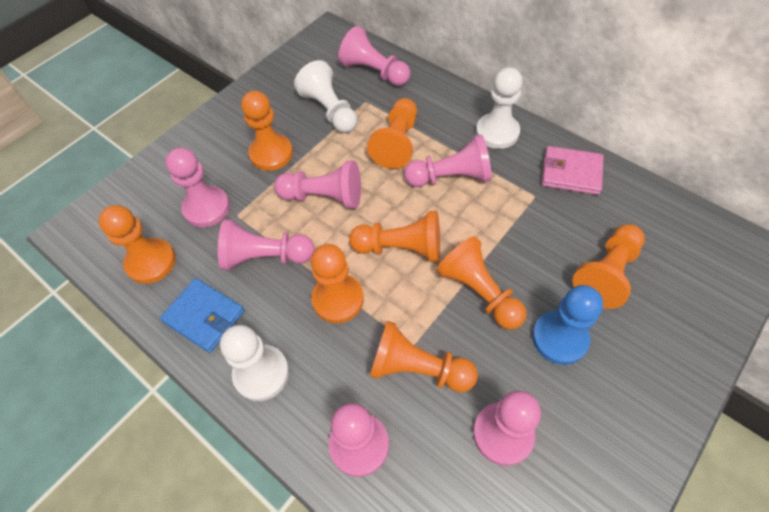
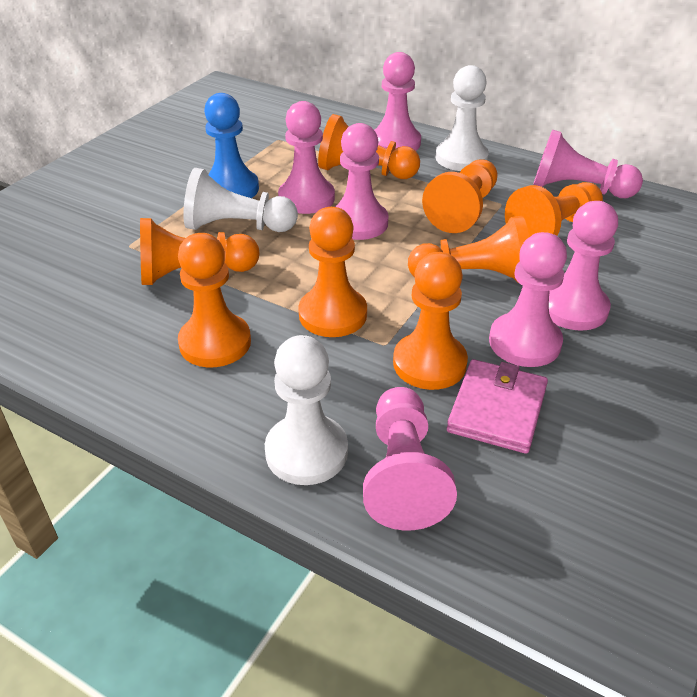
blue wallet: 1 -> 0

